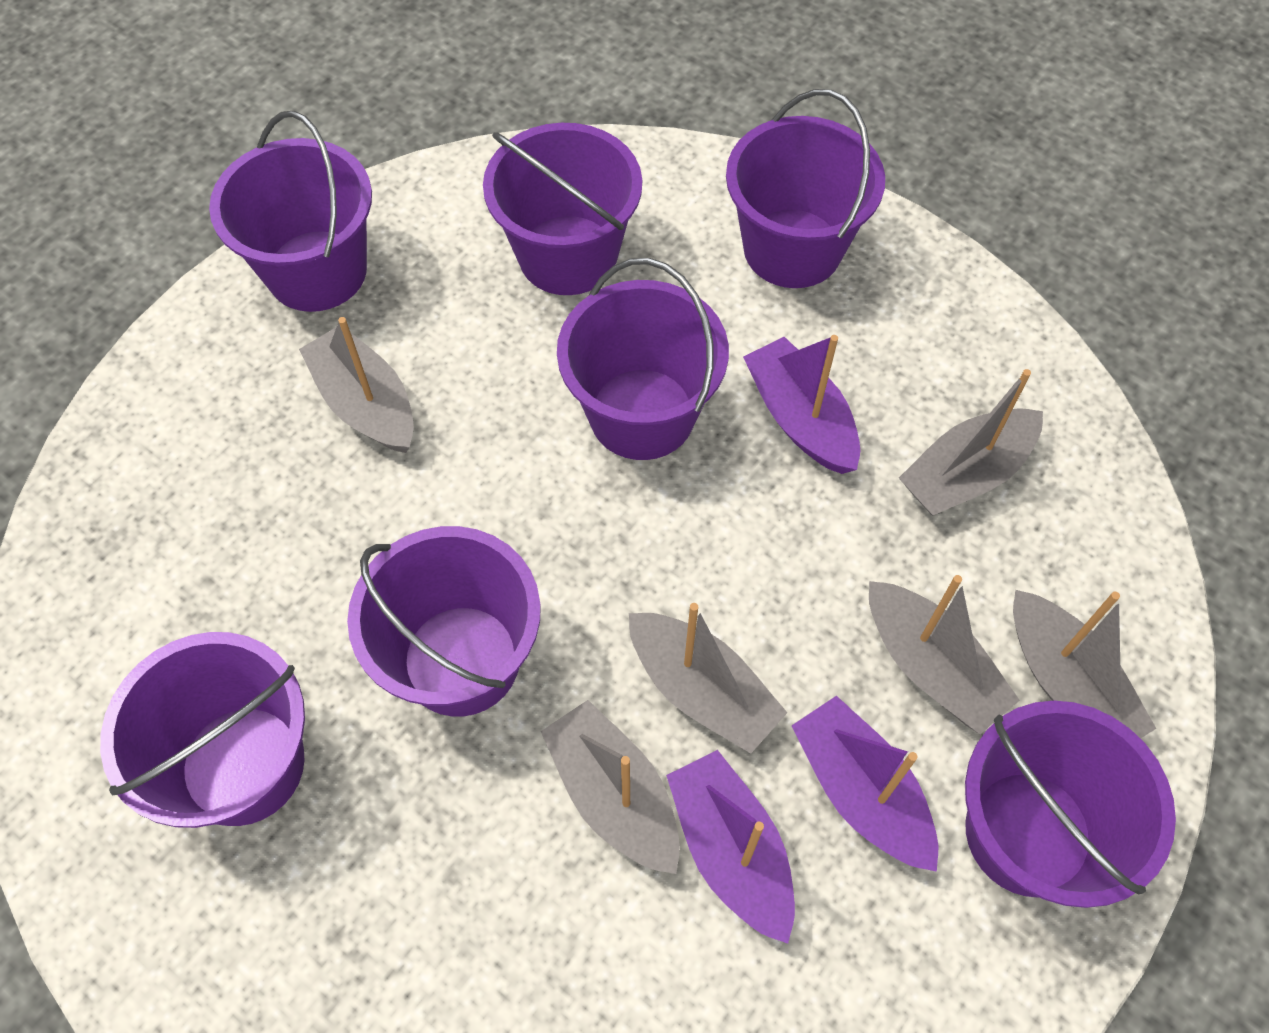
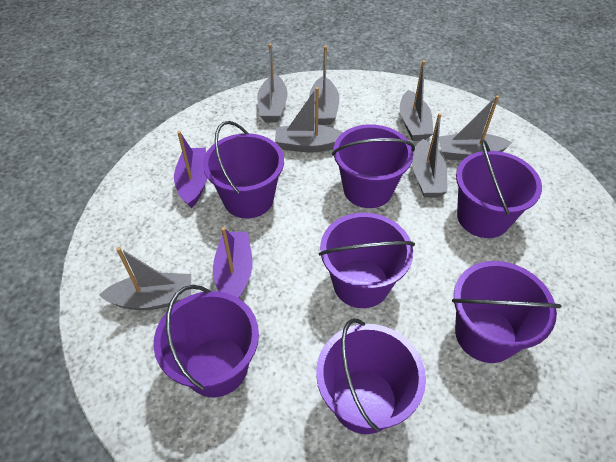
grey boat: 6 -> 7
purple boat: 3 -> 2

